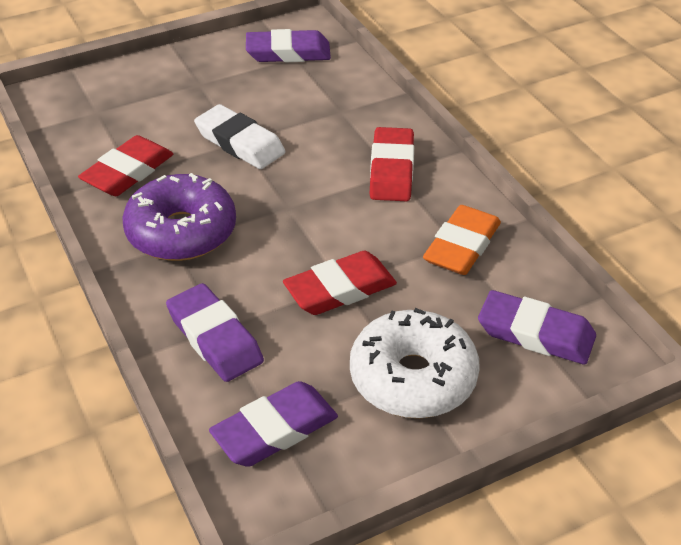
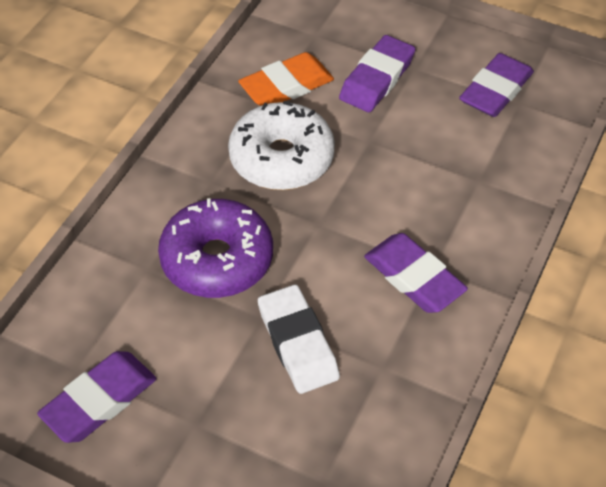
red eraser: 3 -> 0

